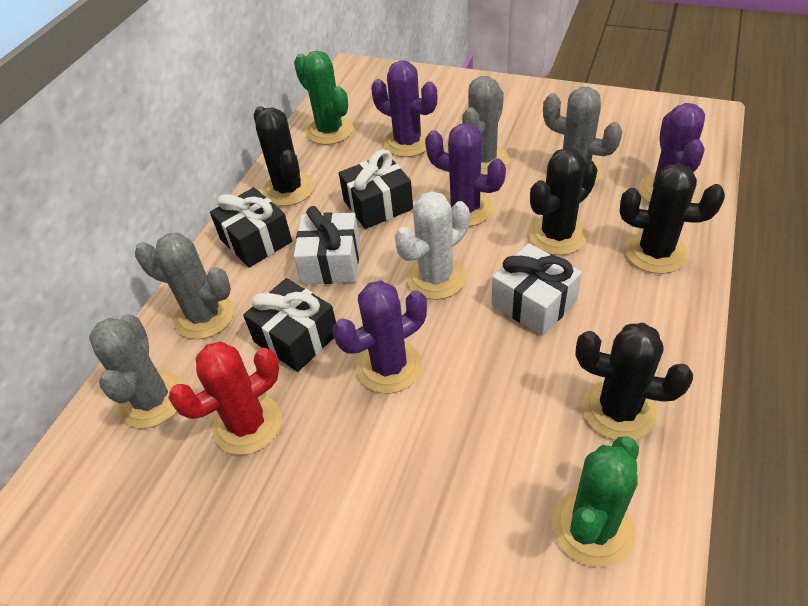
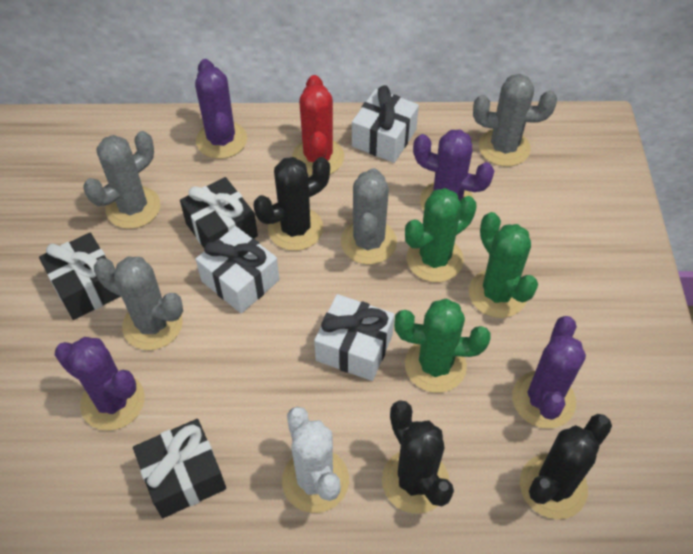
black cactus: 4 -> 3
green cactus: 2 -> 3
white gift: 2 -> 3

